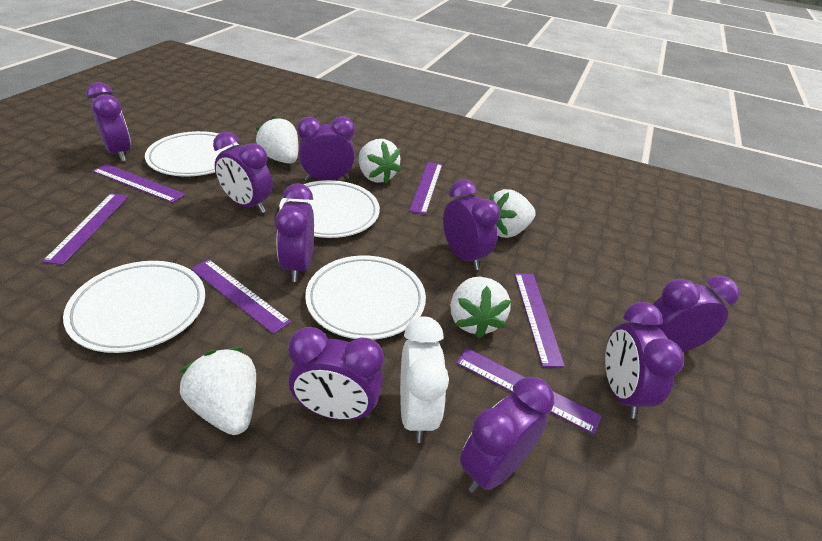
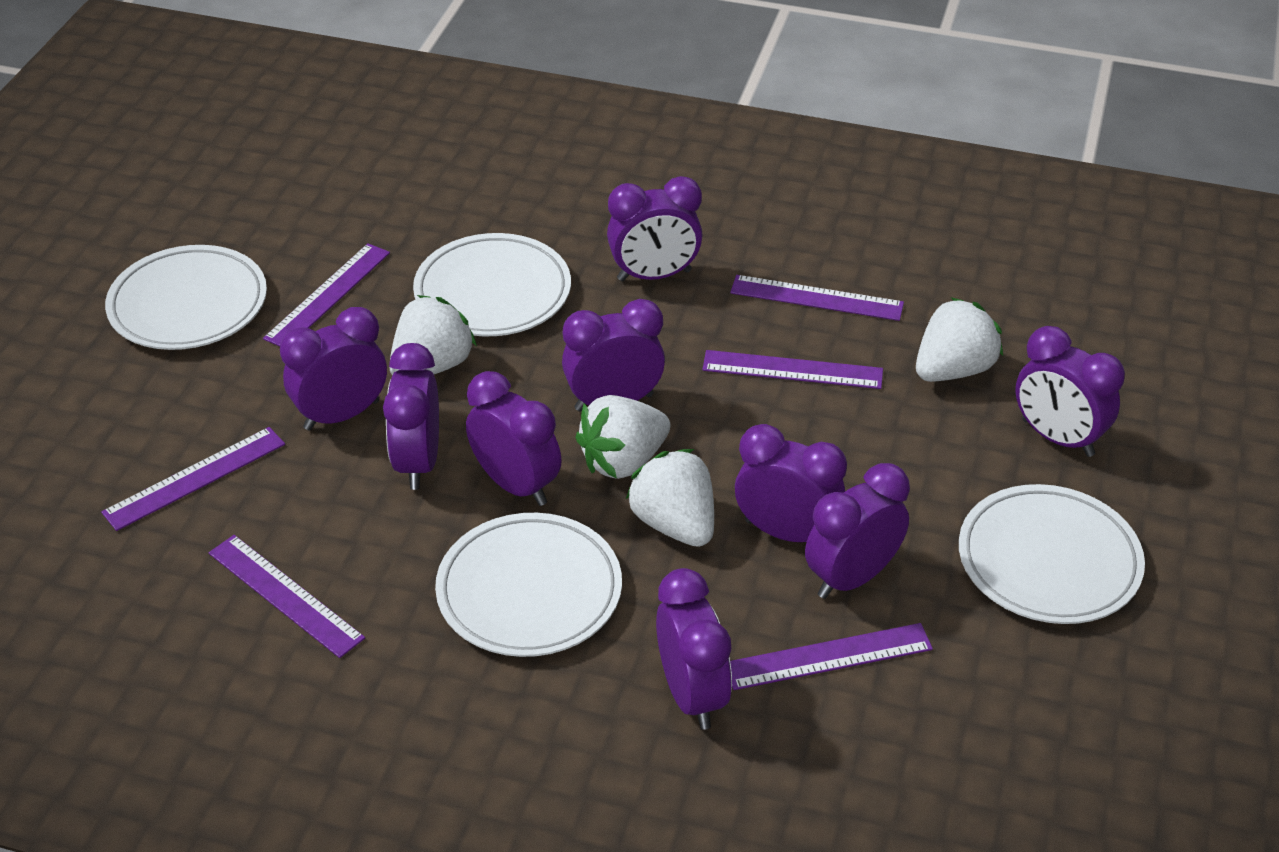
white clock: 1 -> 0
white strawberry: 5 -> 4

